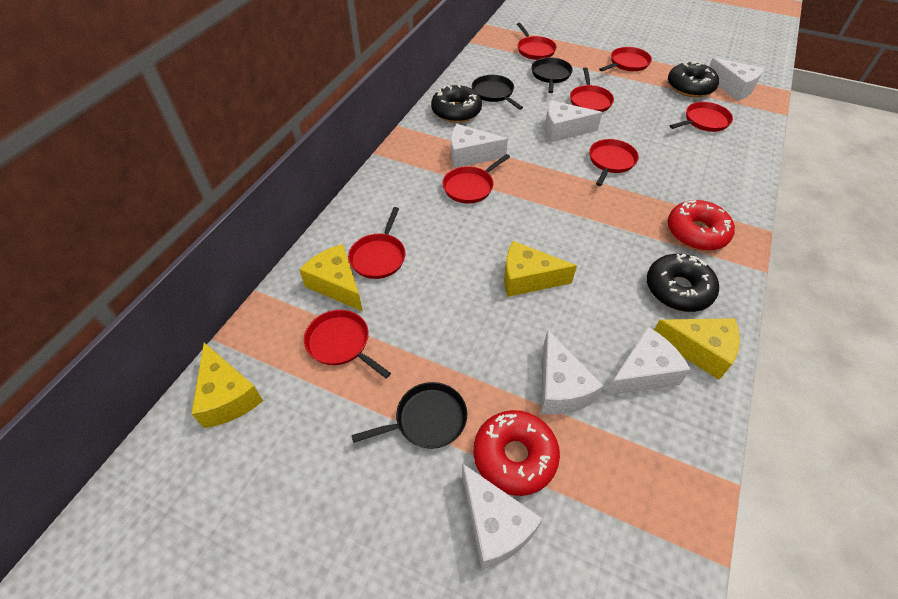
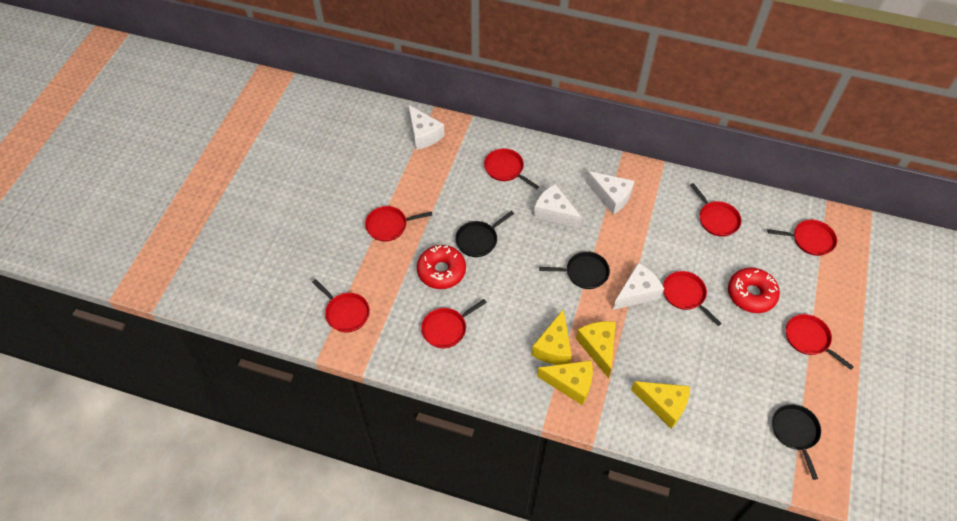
black donut: 3 -> 0
white cheese: 6 -> 4

